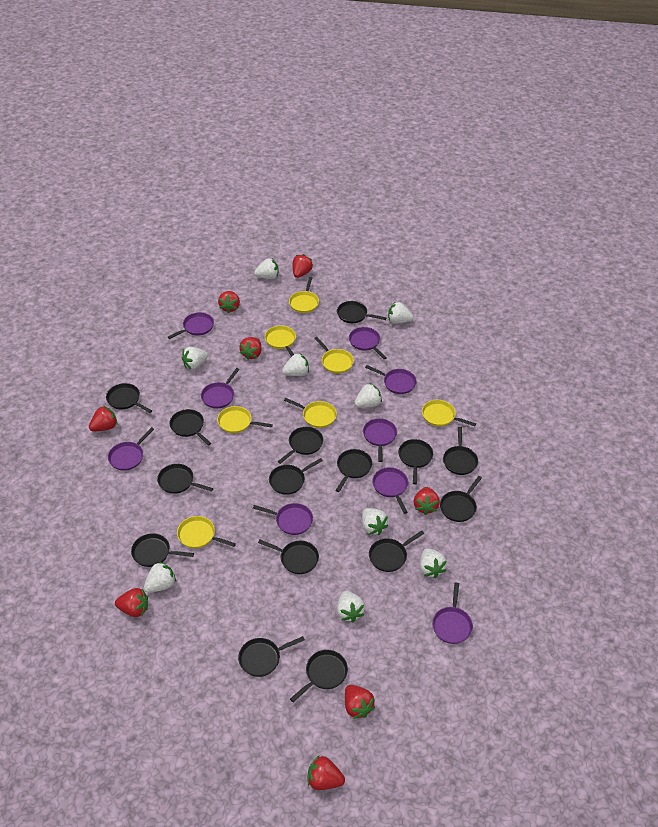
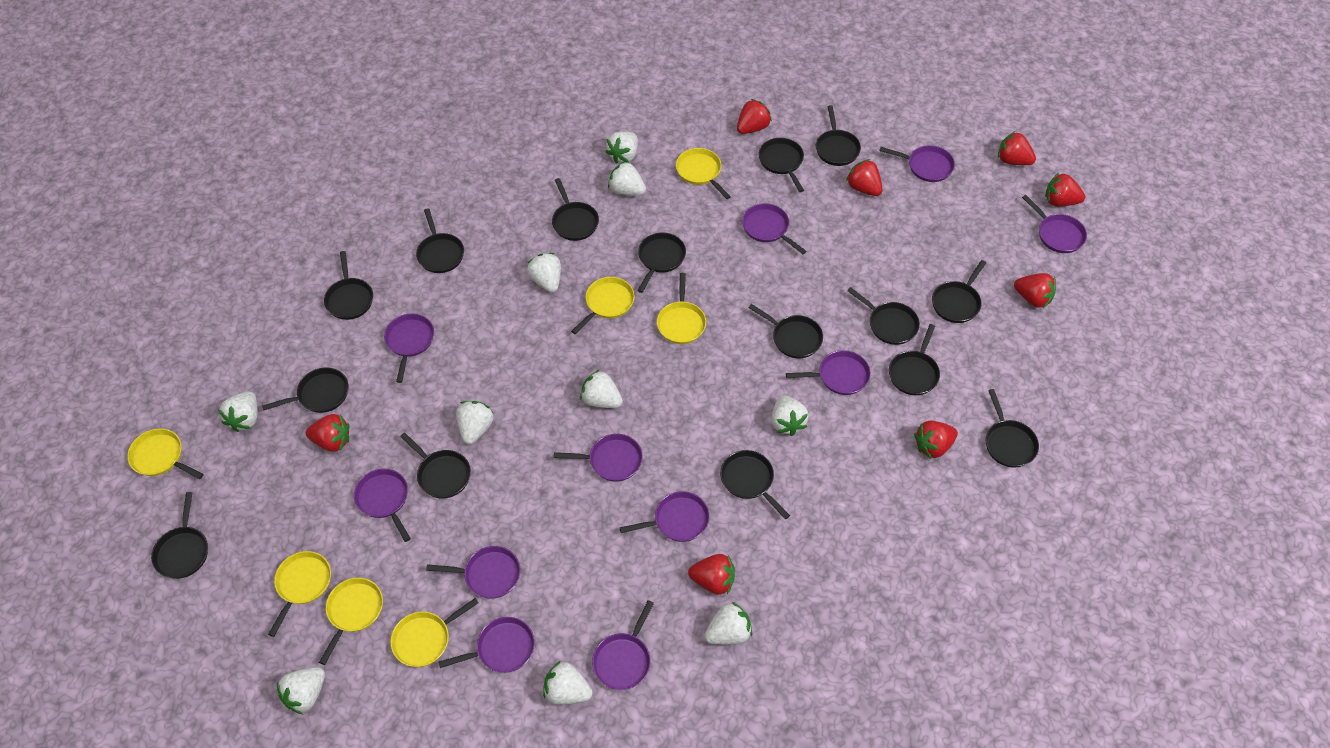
purple pan: 9 -> 11
white strawberry: 9 -> 10

